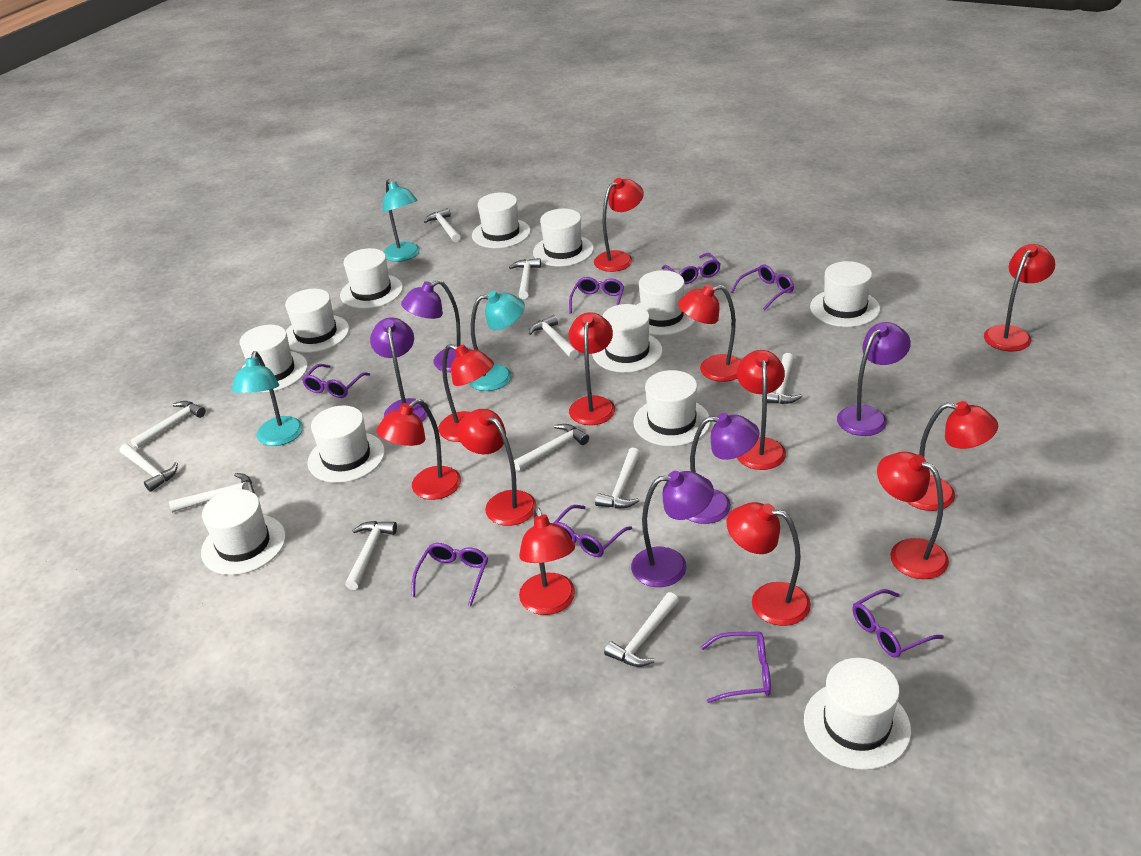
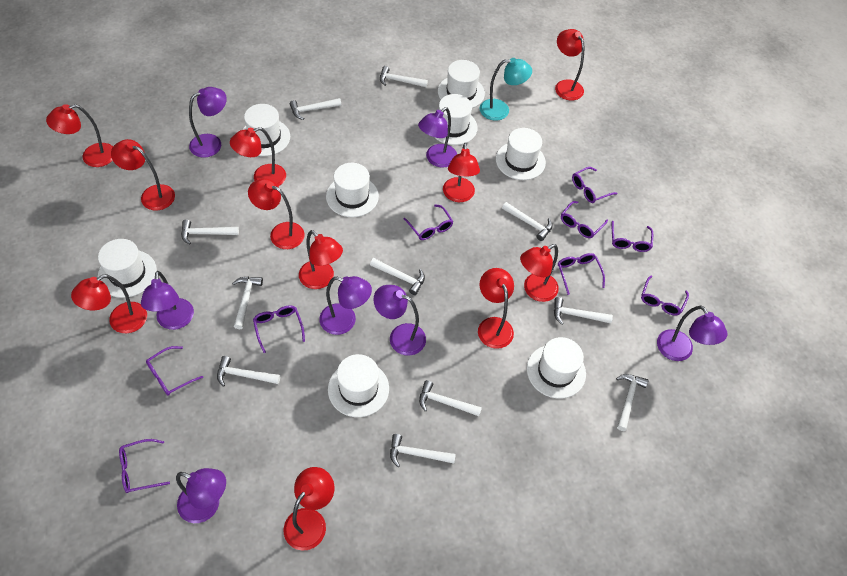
purple glasses: 8 -> 9
purple lamp: 5 -> 7
red lamp: 12 -> 11
turquoise lamp: 3 -> 1
white hat: 12 -> 8

